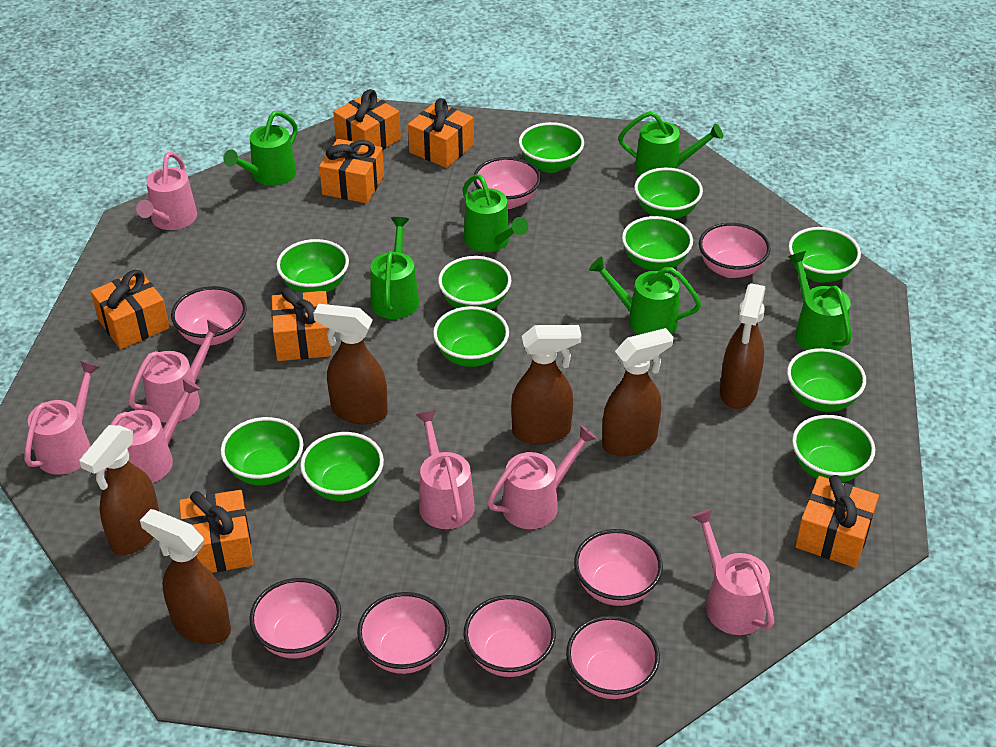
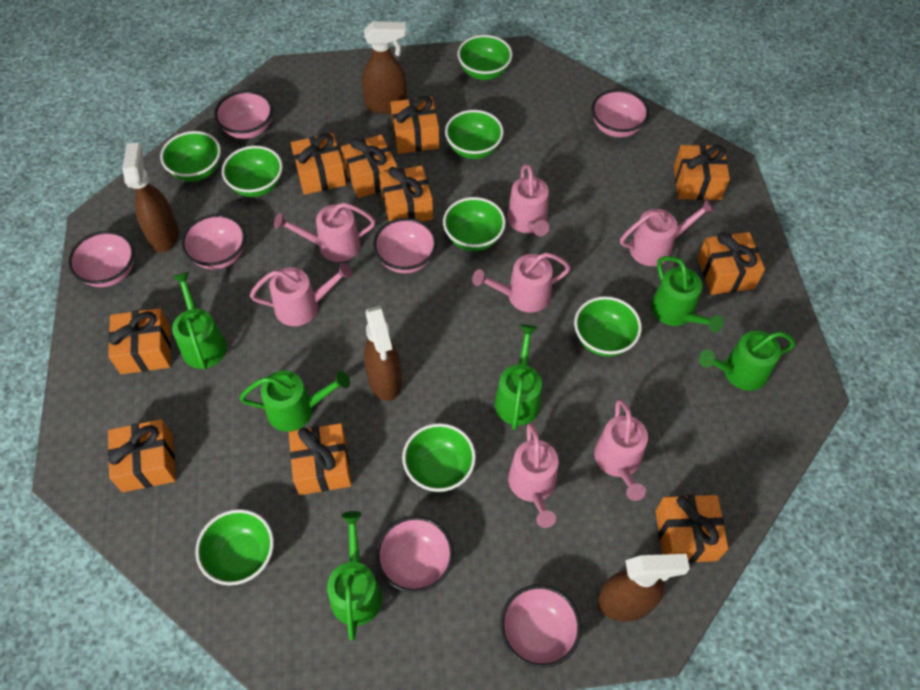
brown spray bottle: 6 -> 4
green bowl: 11 -> 8
orange gift: 7 -> 10
pink bowl: 8 -> 7

